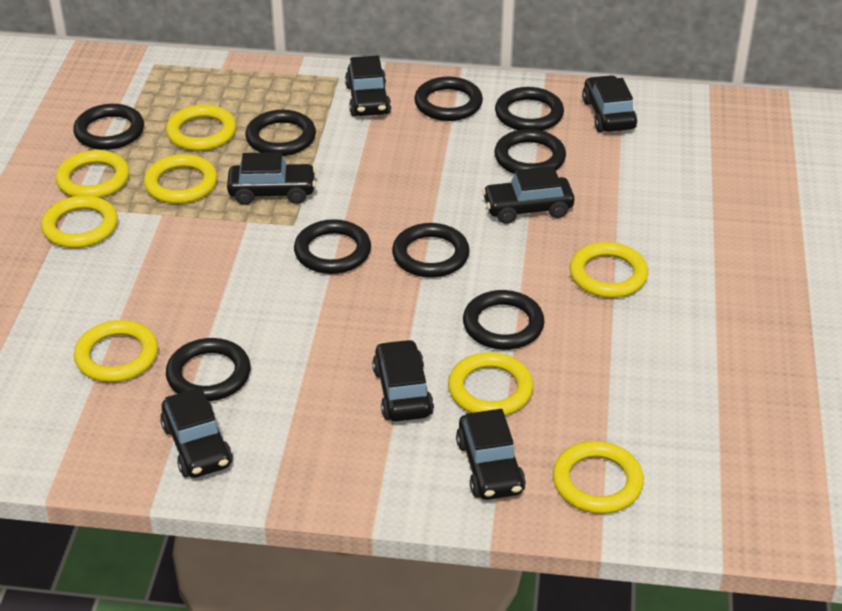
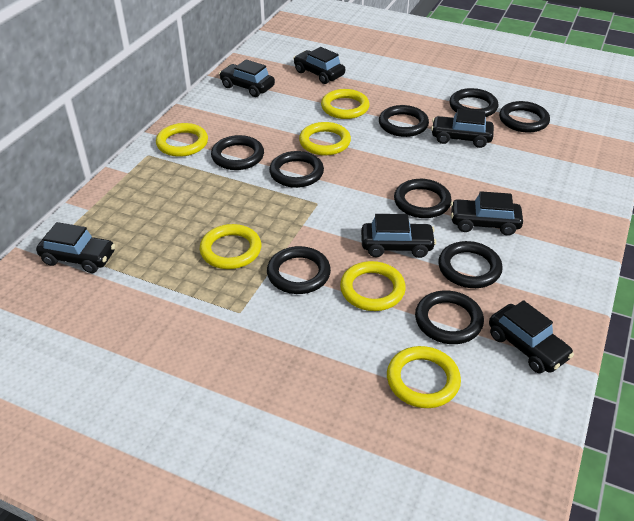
yellow ring: 8 -> 6

